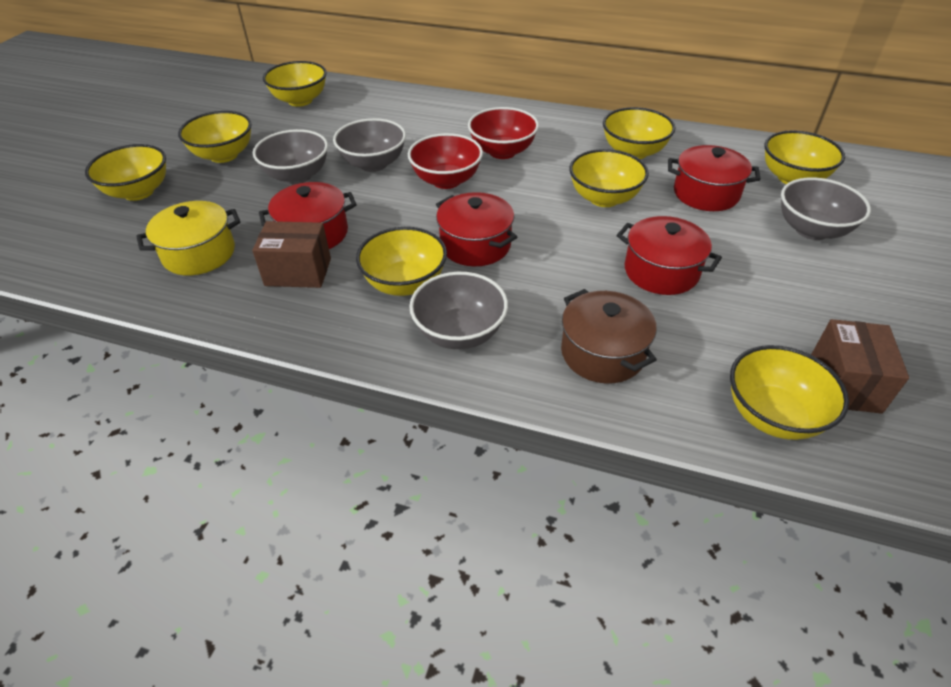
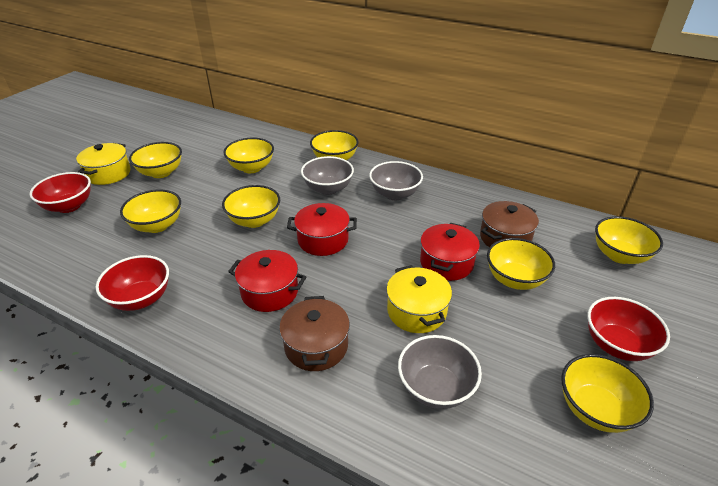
brown box: 2 -> 0
brown pot: 1 -> 2
grey bowl: 4 -> 3
red bowl: 2 -> 3
red pot: 4 -> 3
yellow pot: 1 -> 2

